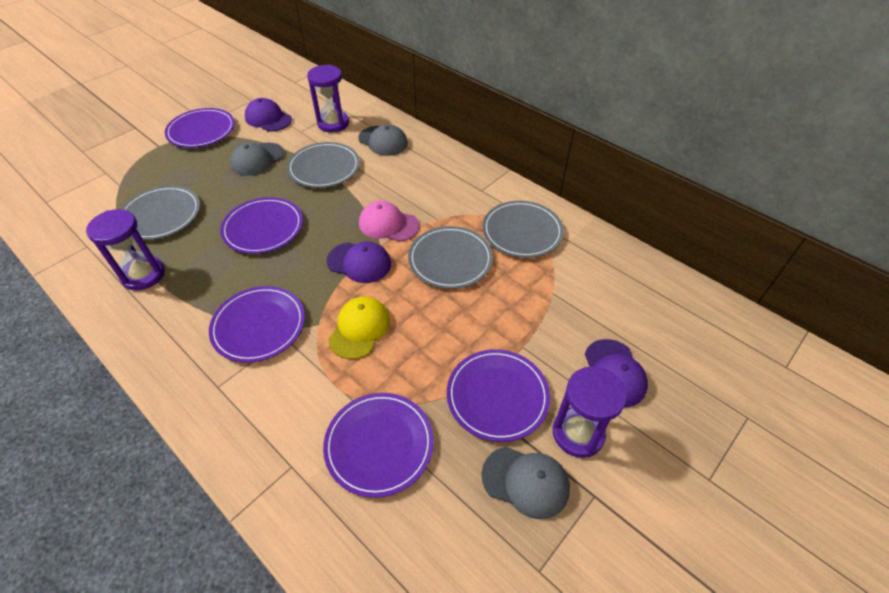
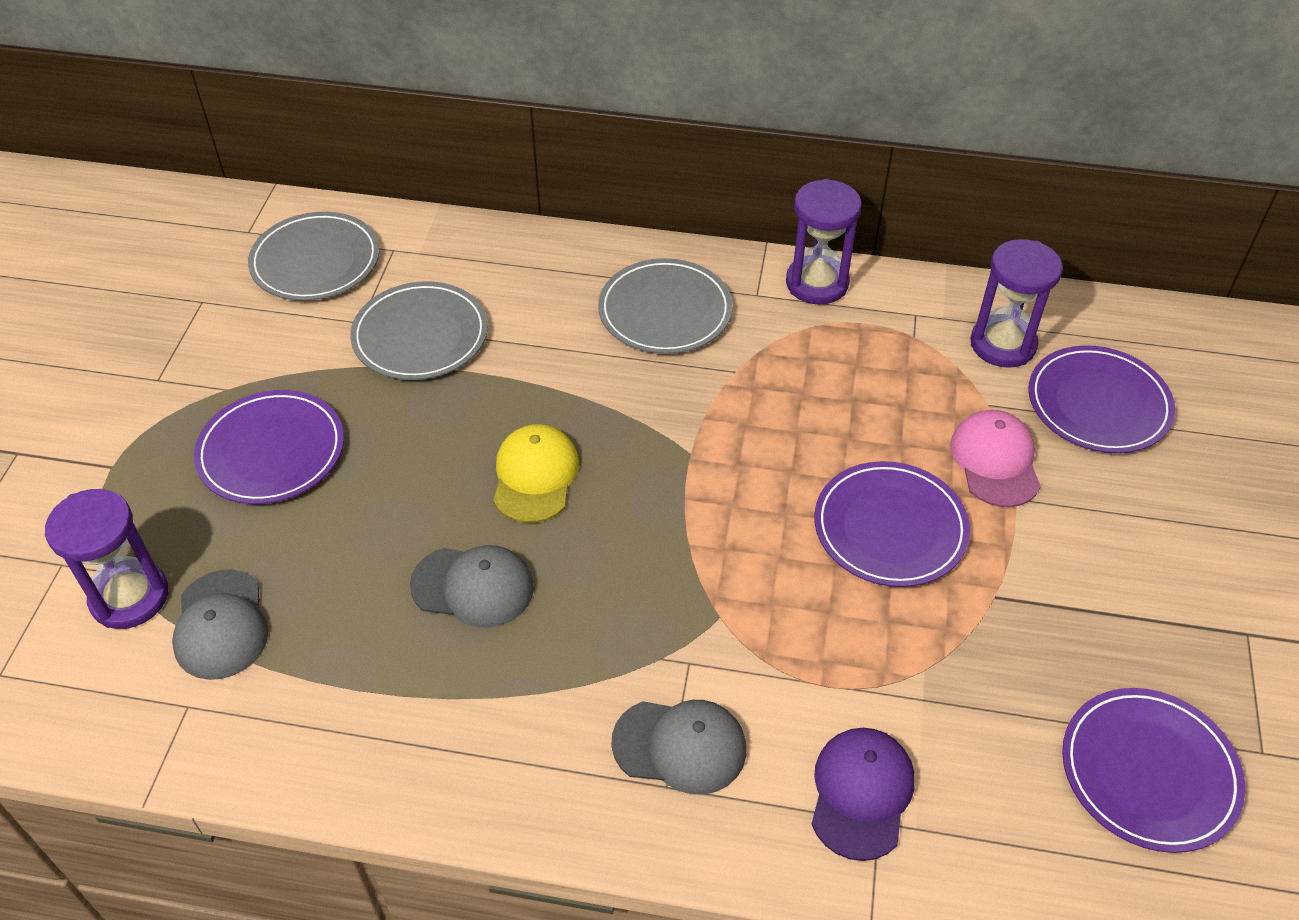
grey plate: 4 -> 3
purple cap: 3 -> 1
purple plate: 5 -> 4

